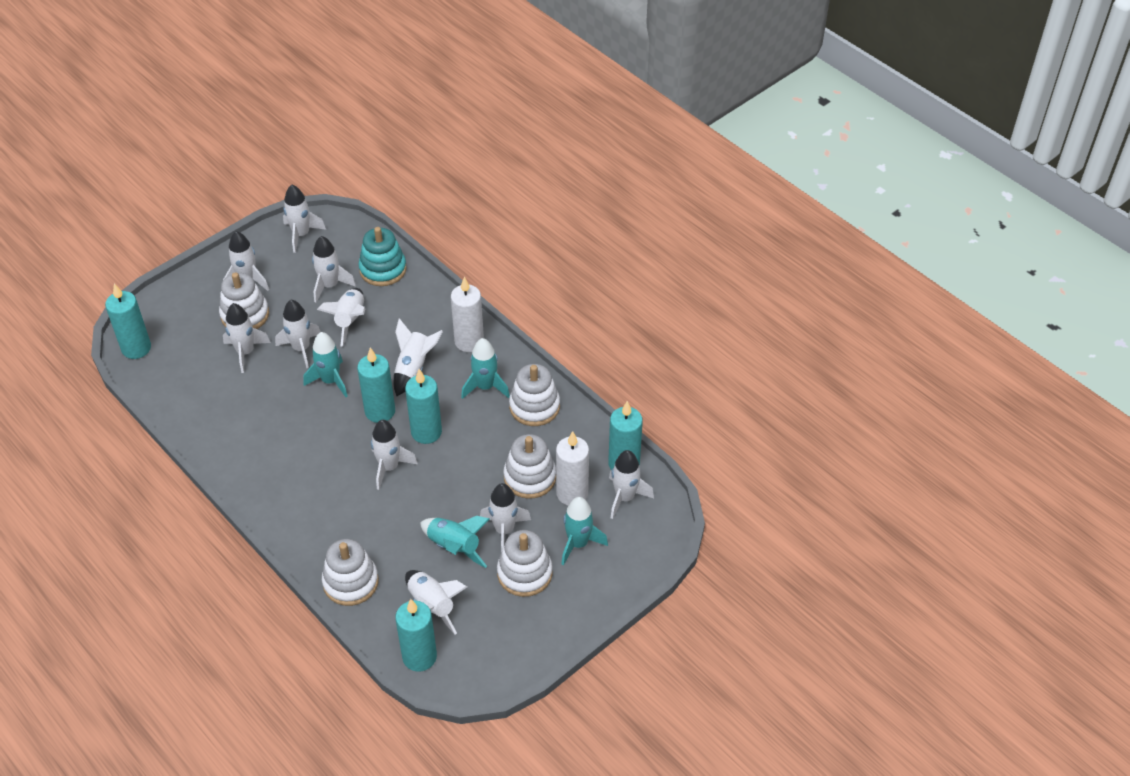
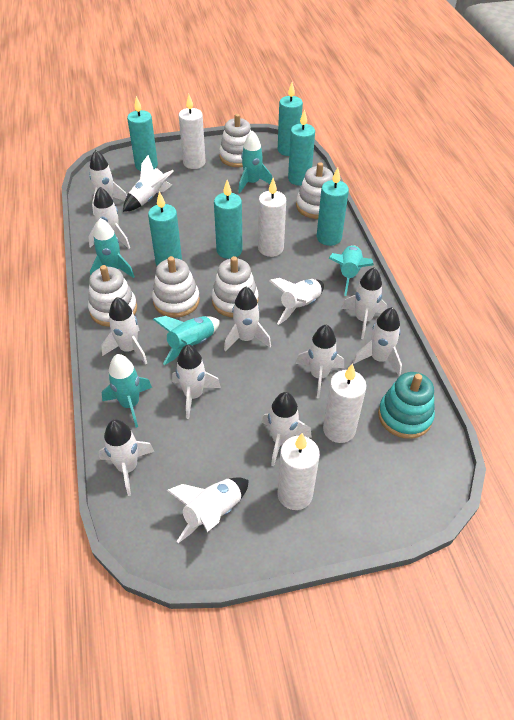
turquoise candle: 5 -> 6
turquoise rocket: 4 -> 5
white candle: 2 -> 4
white rocket: 11 -> 13

